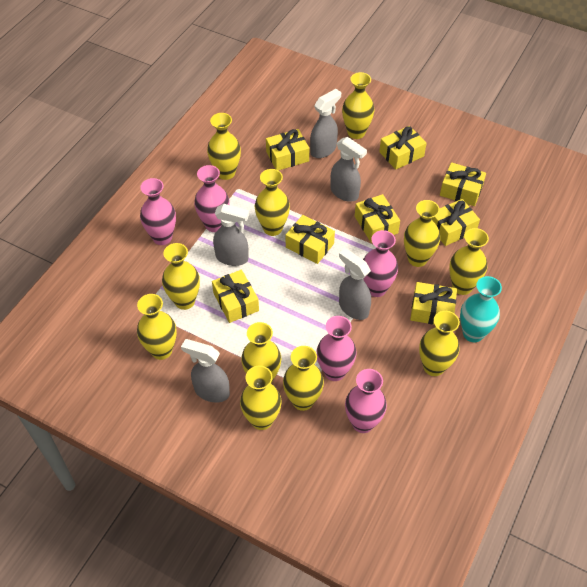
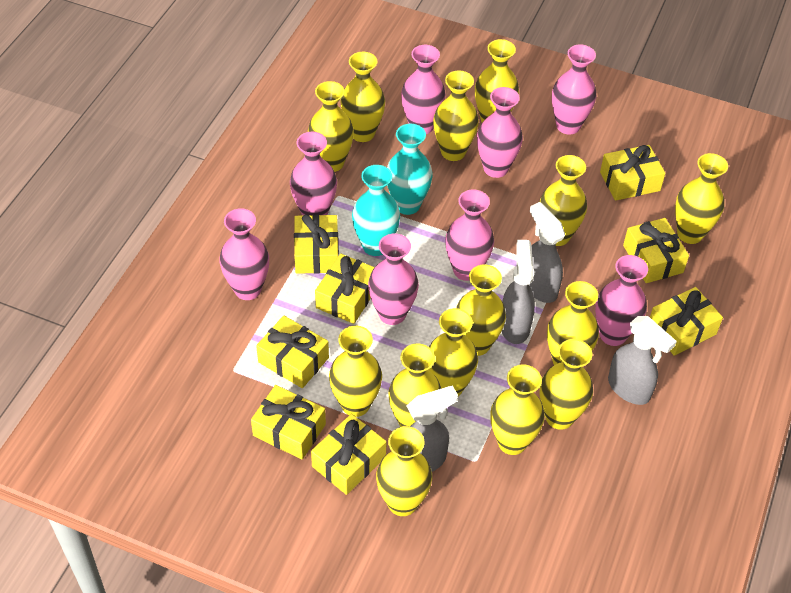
grey spray bottle: 5 -> 4
pink vase: 5 -> 8
turquoise vase: 1 -> 2
yellow vase: 11 -> 14

